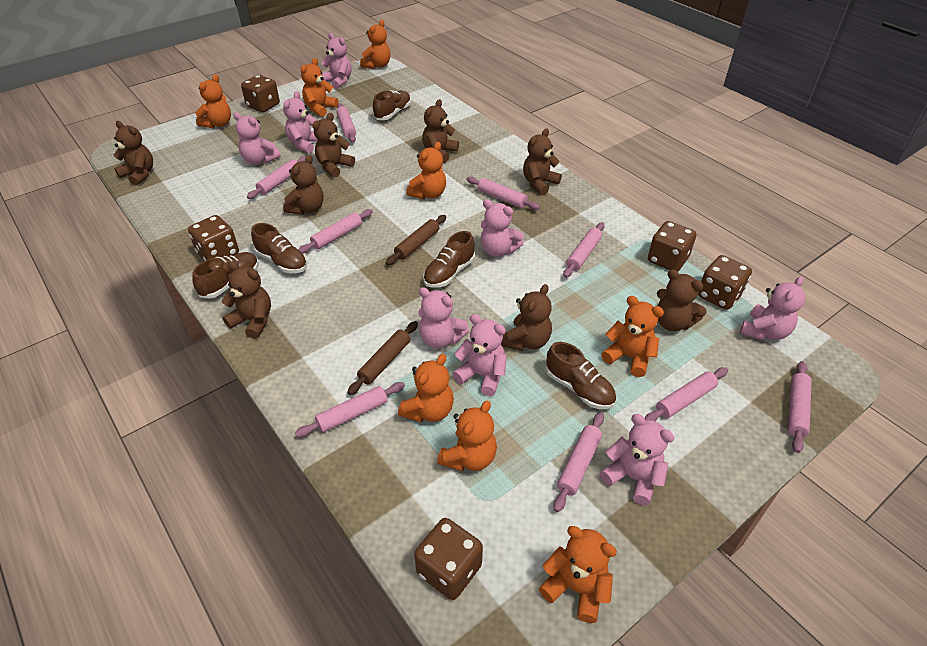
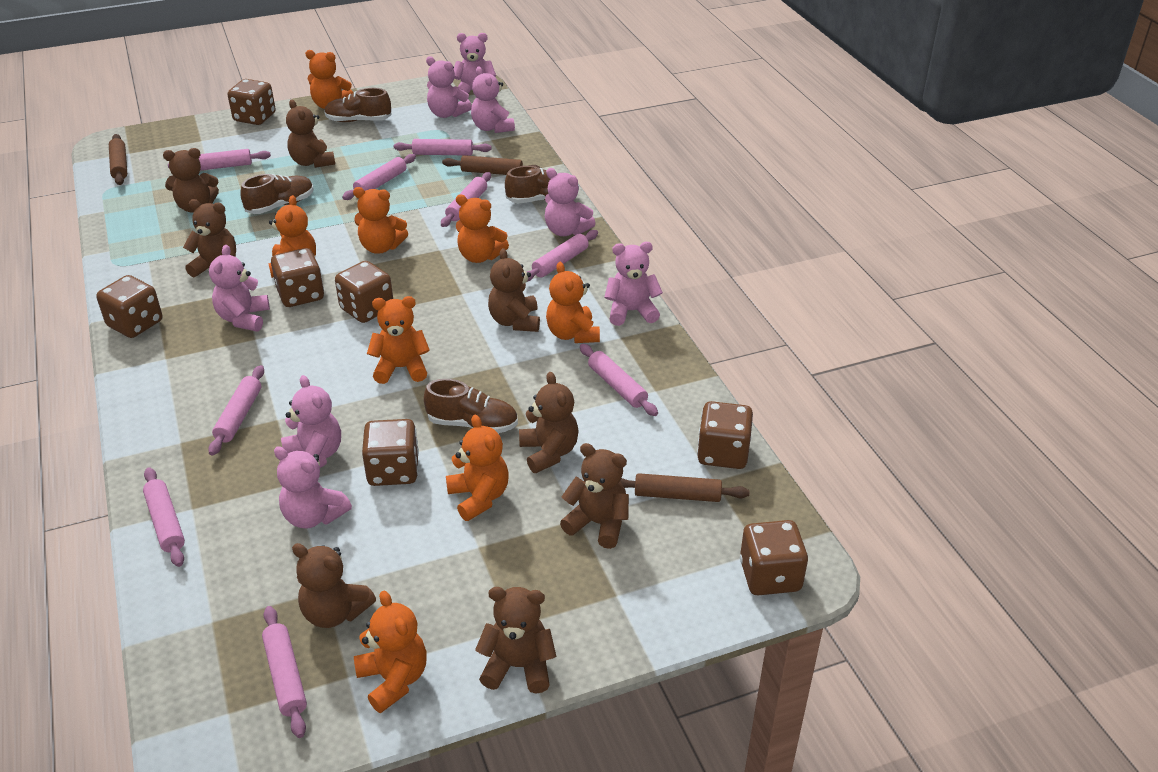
brown dice: 5 -> 7
brown rolling pin: 2 -> 3
brown shoe: 5 -> 4

